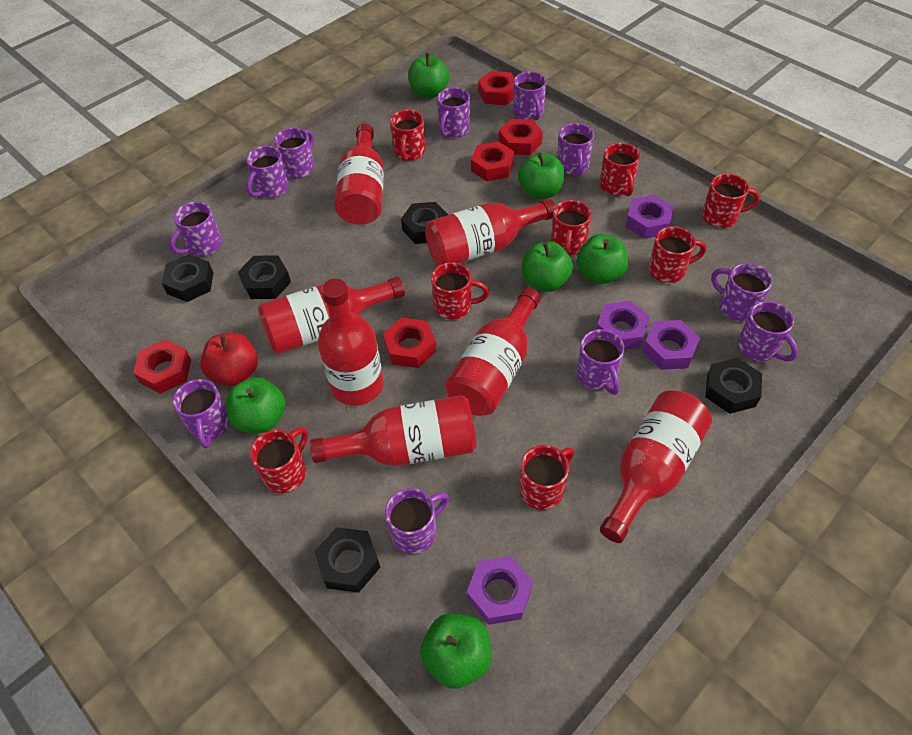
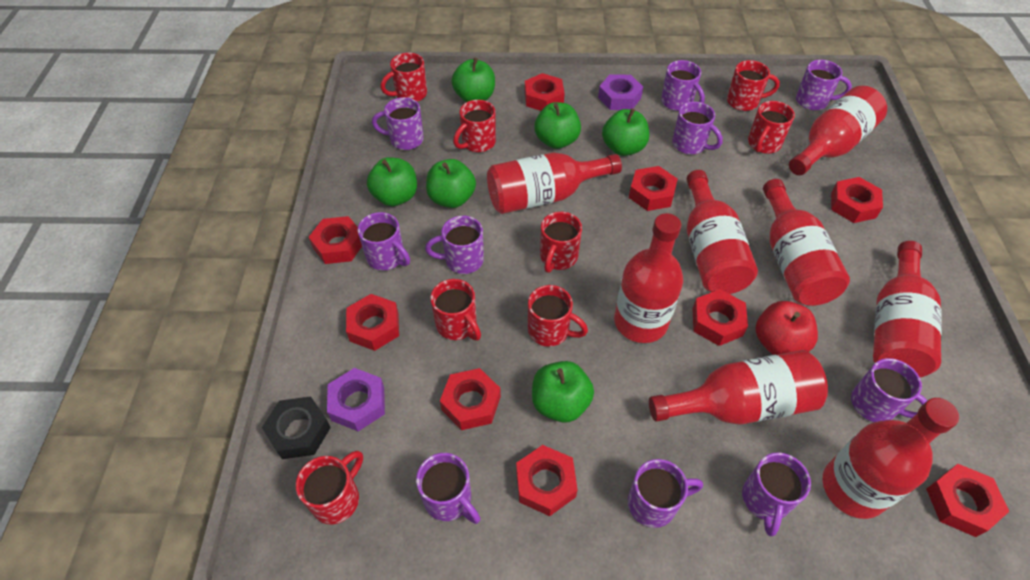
black nut: 5 -> 1
purple mug: 11 -> 10
purple nut: 4 -> 2
red bottle: 7 -> 8
red nut: 5 -> 9

